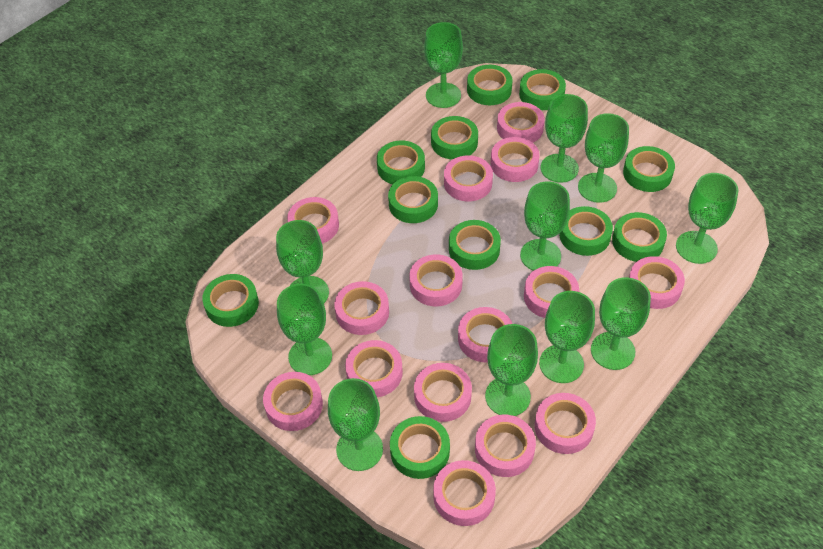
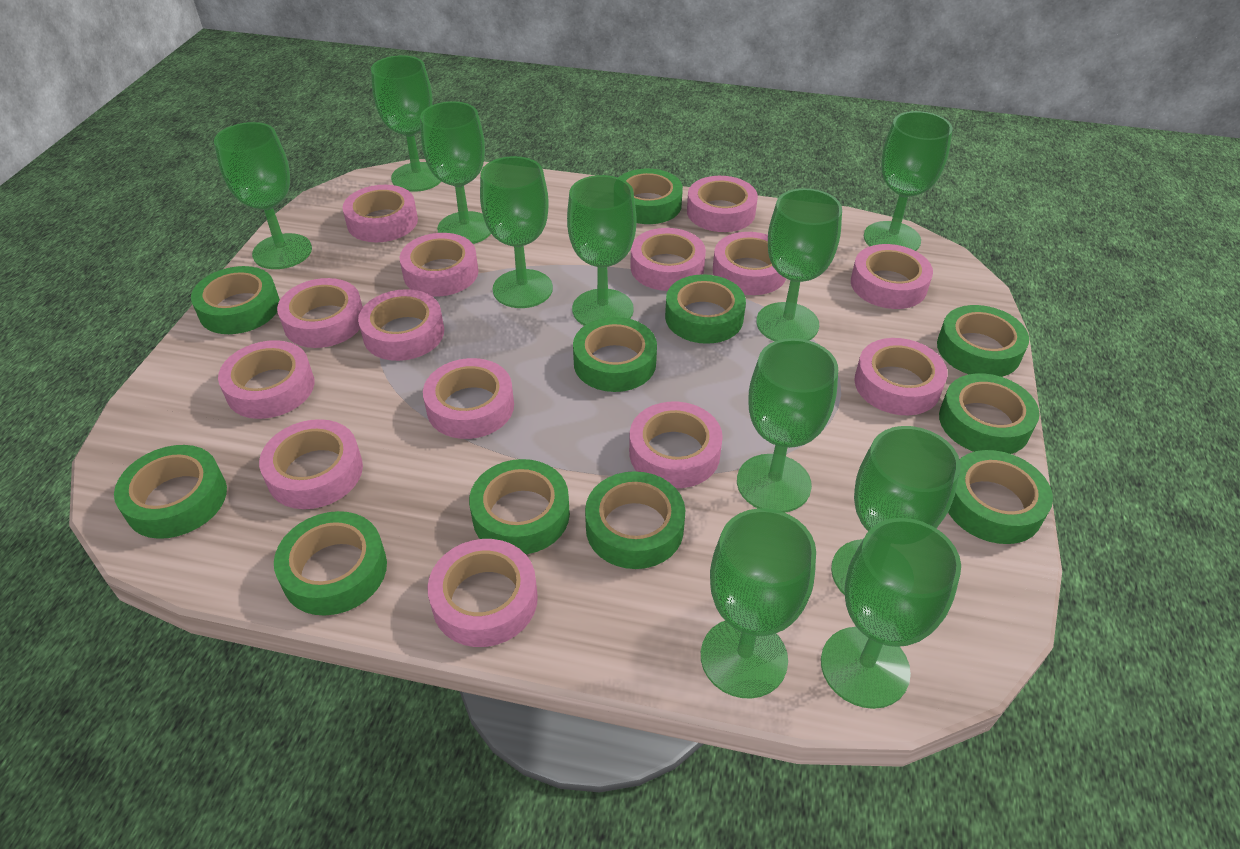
pink tape: 15 -> 14

